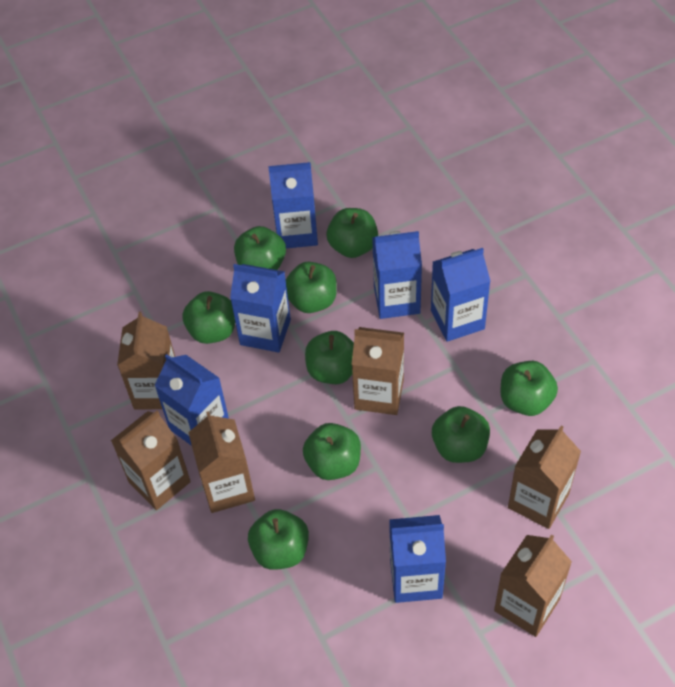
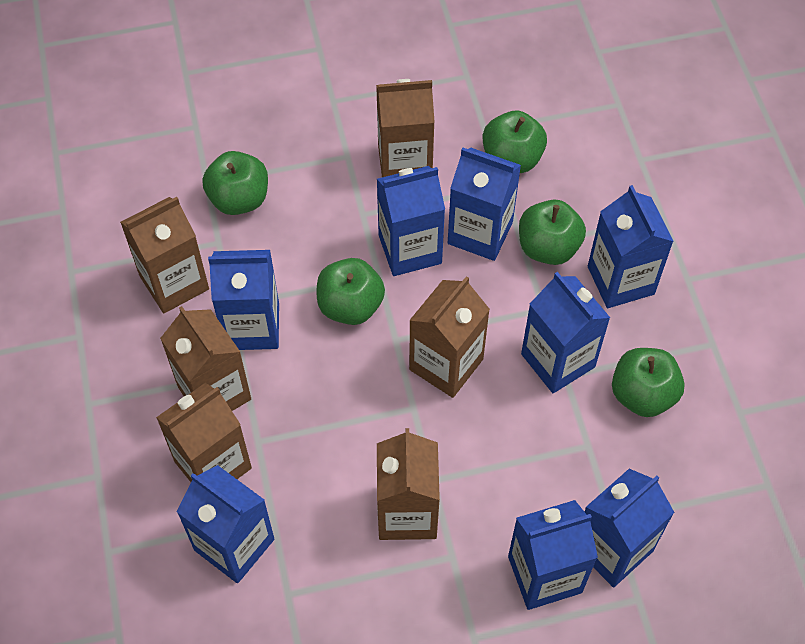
blue carton: 6 -> 8
green apple: 9 -> 5

